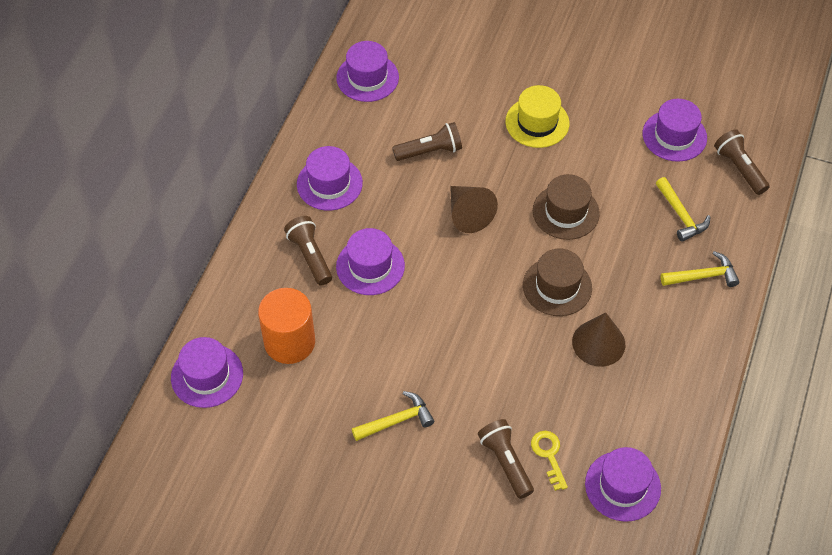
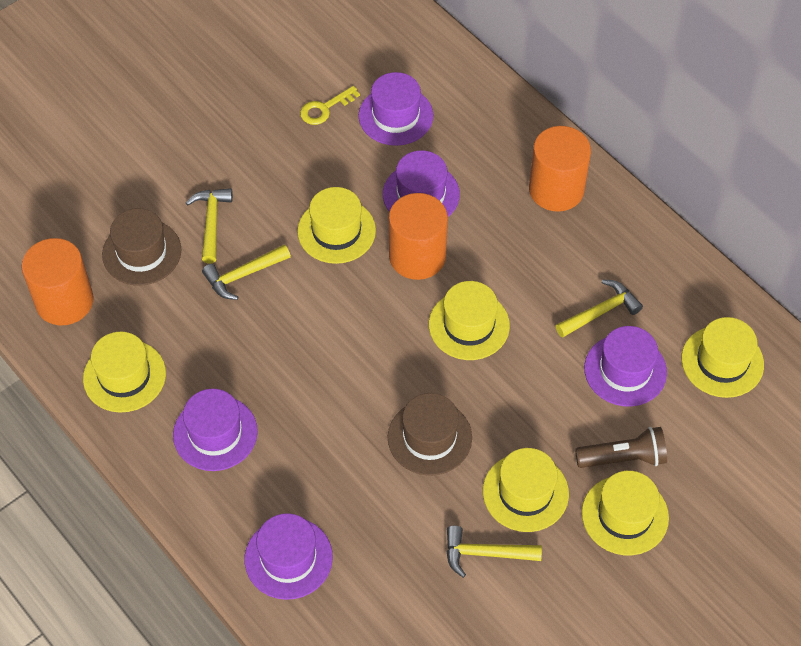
brown cone: 2 -> 0
brown flashlight: 4 -> 1
orange cylinder: 1 -> 3
purple hat: 6 -> 5
yellow hammer: 3 -> 4
yellow hat: 1 -> 6

